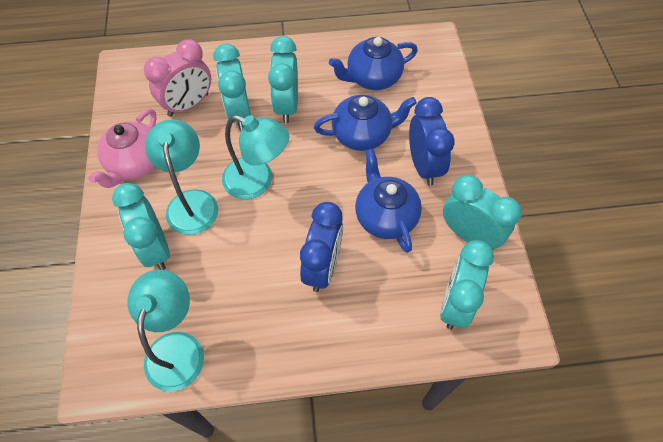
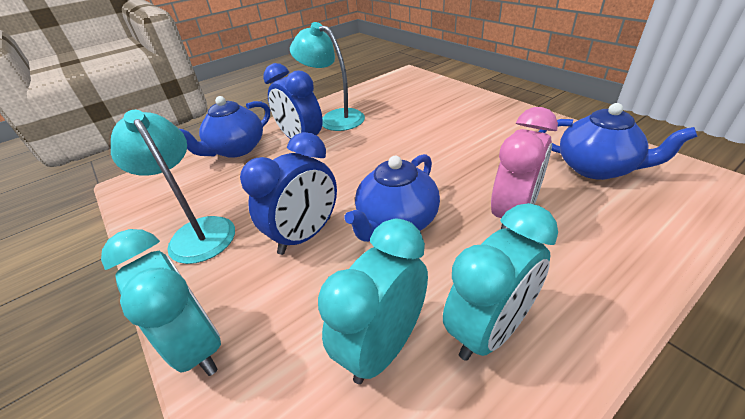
pink teapot: 1 -> 0
turquoise clock: 5 -> 3
turquoise lamp: 3 -> 2

